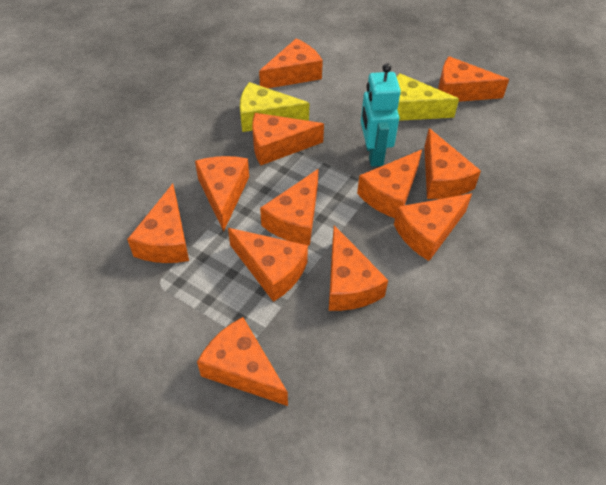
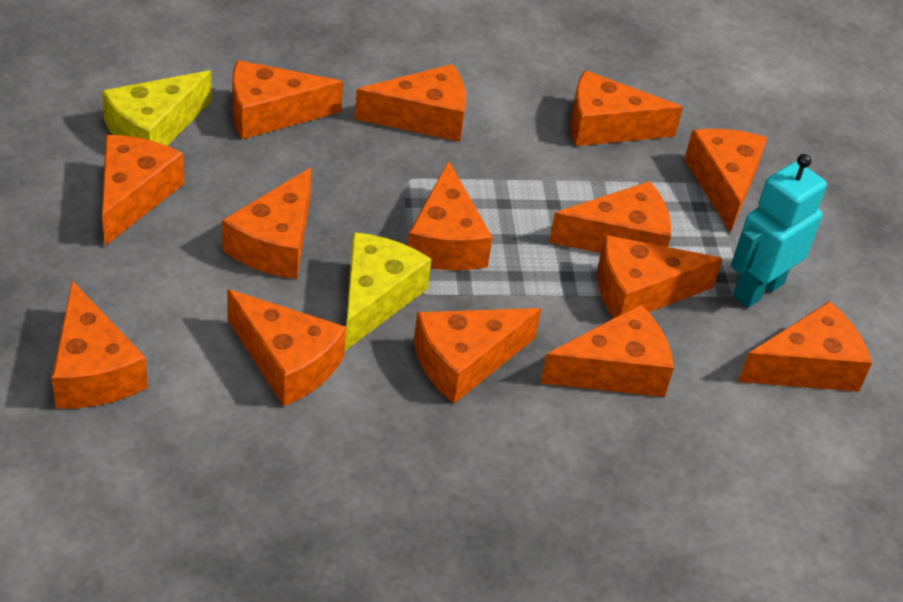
orange cheese: 12 -> 14

